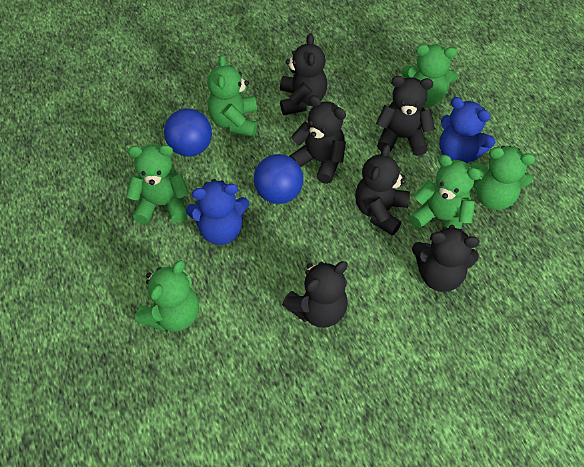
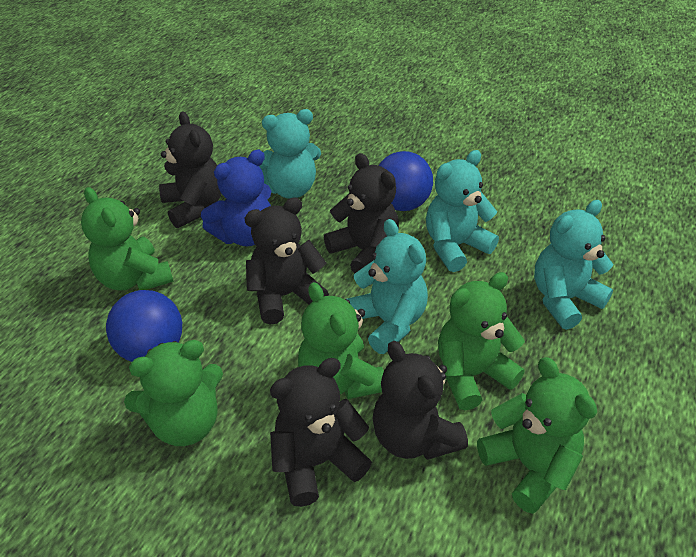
black teddy bear: 6 -> 5
blue teddy bear: 2 -> 1
green teddy bear: 6 -> 5
turquoise teddy bear: 0 -> 4

